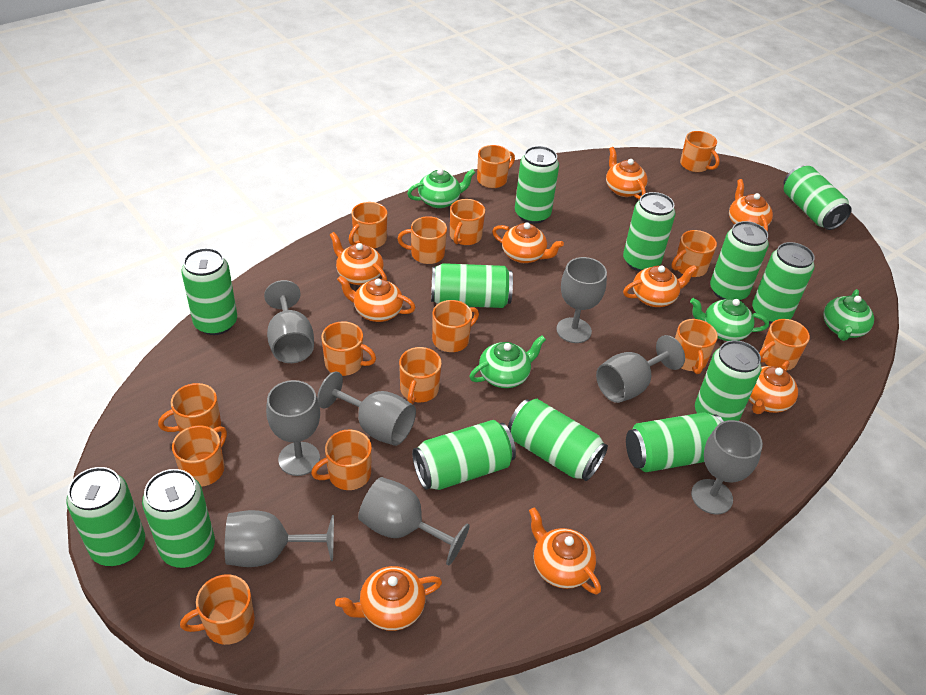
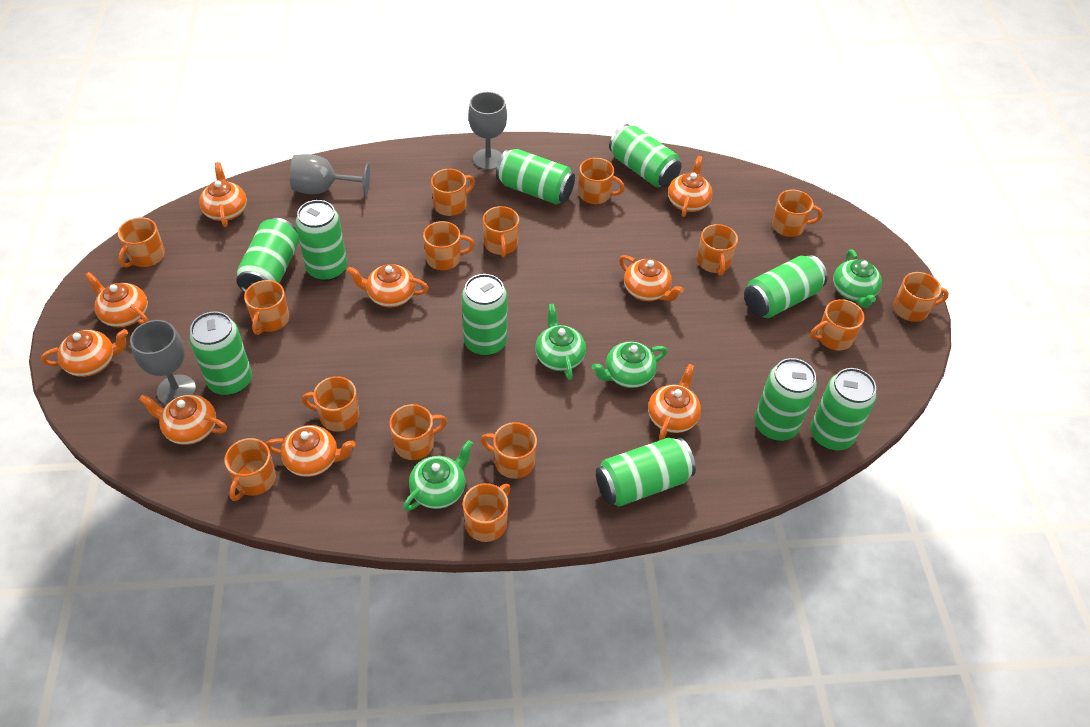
green can: 13 -> 10
grey goblet: 8 -> 3

